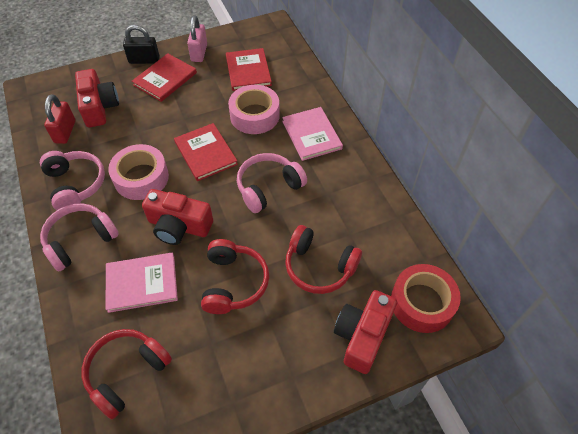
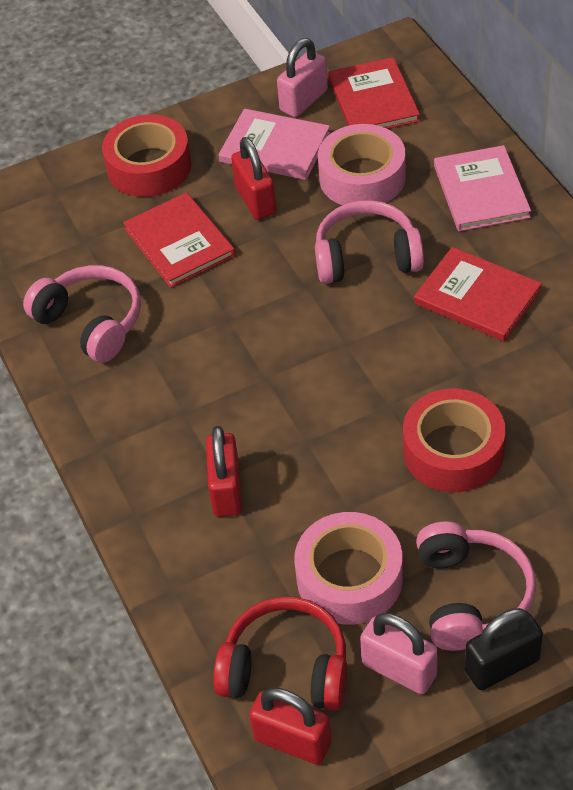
pink padlock: 1 -> 2
red camera: 3 -> 0
red headphones: 3 -> 1
red padlock: 1 -> 3
red tape: 1 -> 2

